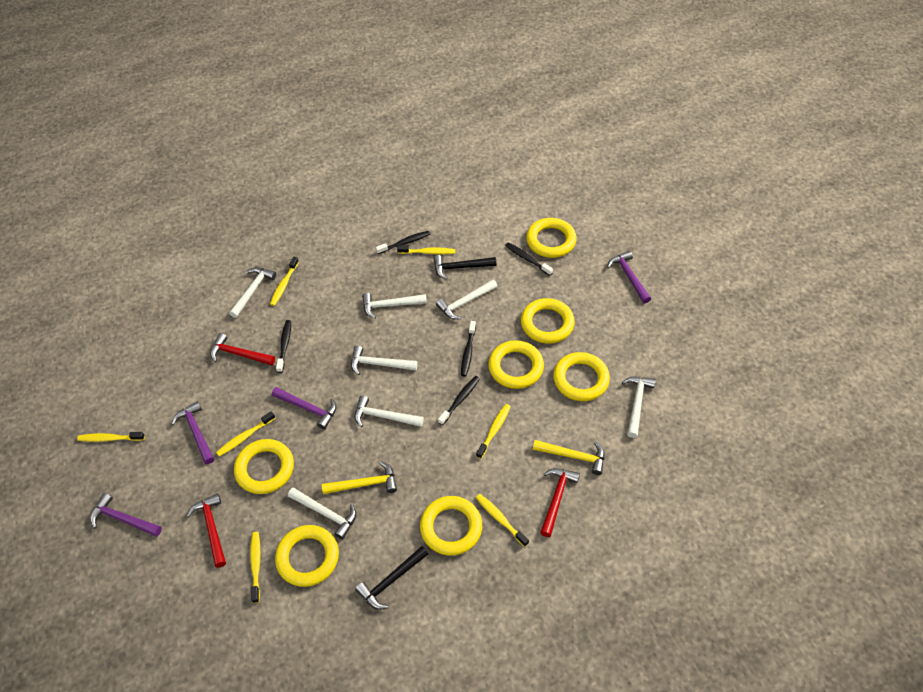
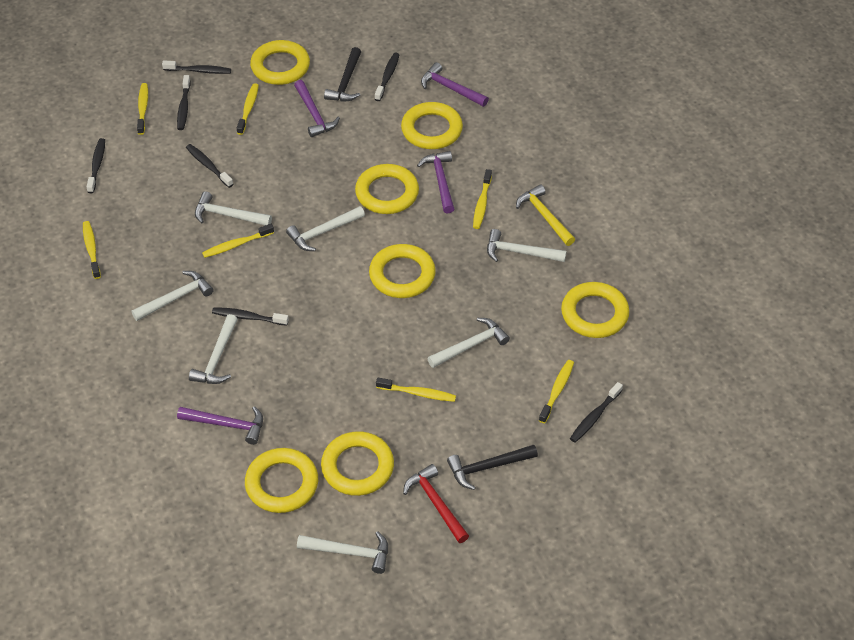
black toothbrush: 5 -> 7
red hammer: 3 -> 1
yellow hammer: 2 -> 1

